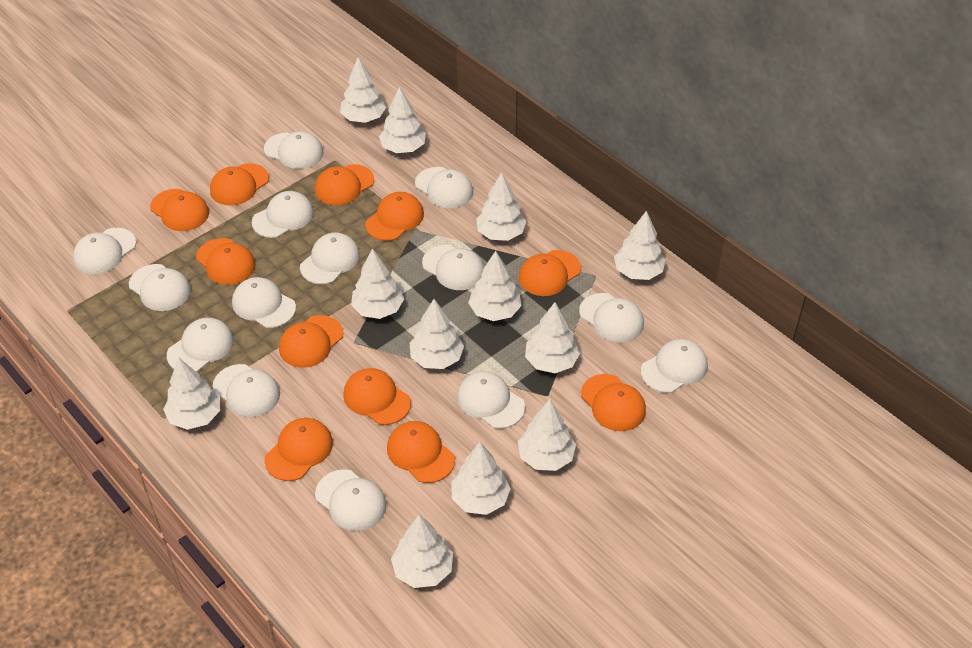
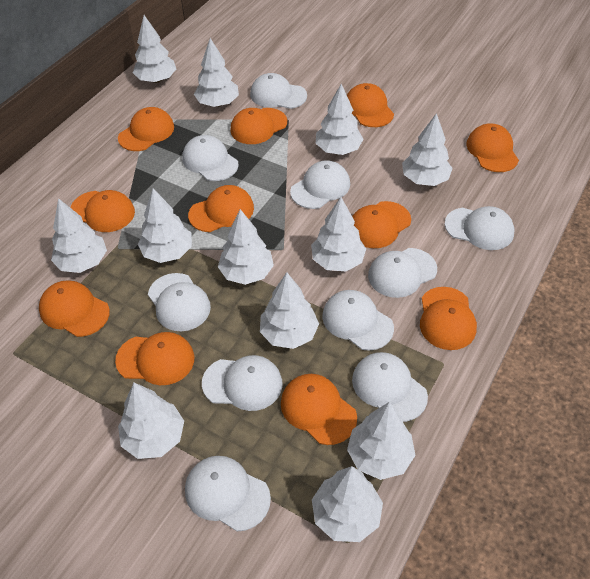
white cap: 14 -> 10

